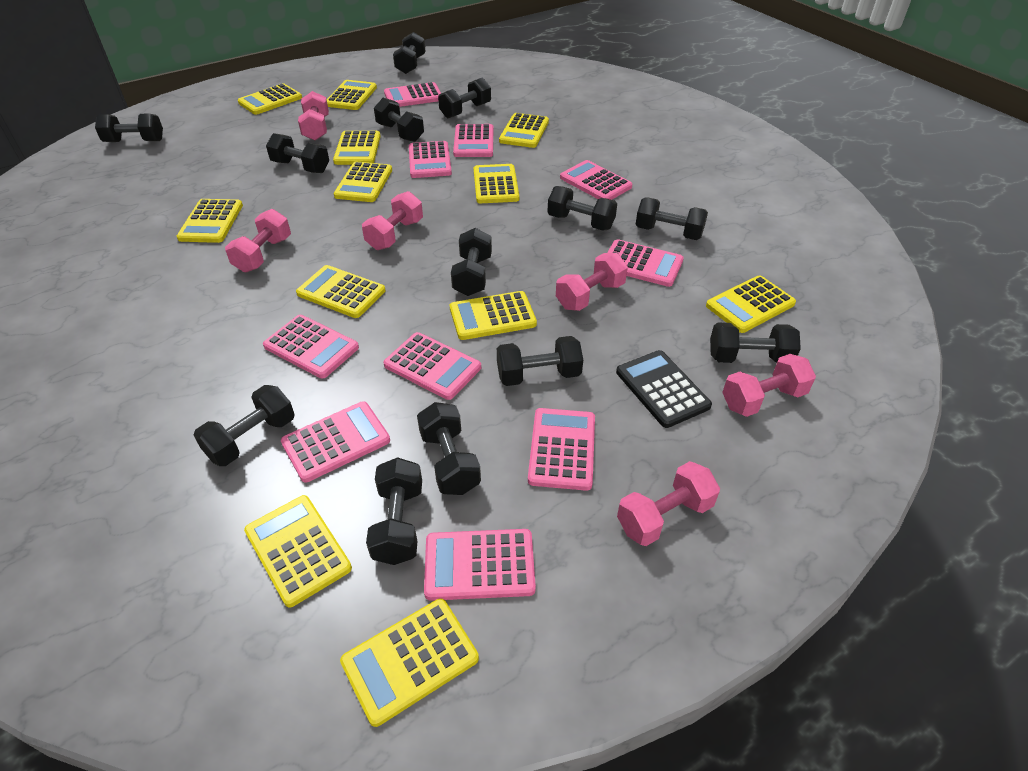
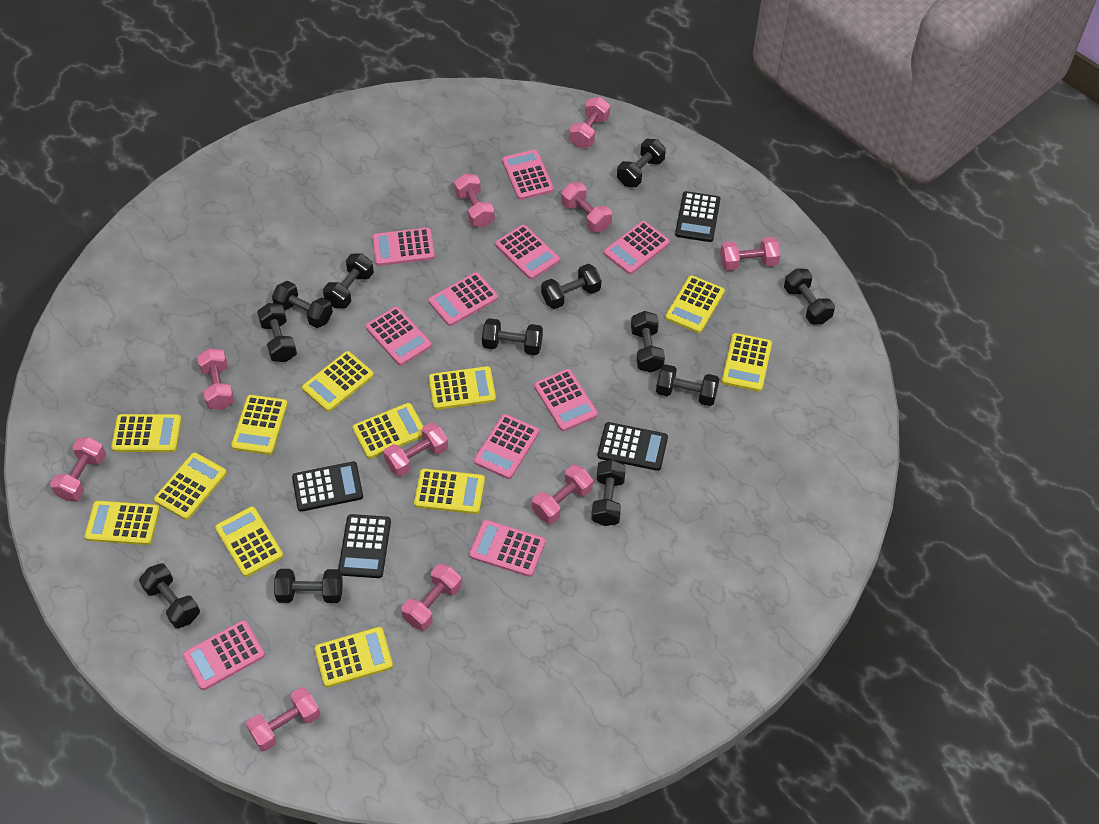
black calculator: 1 -> 4
black dumbbell: 13 -> 12
pink dumbbell: 6 -> 10

